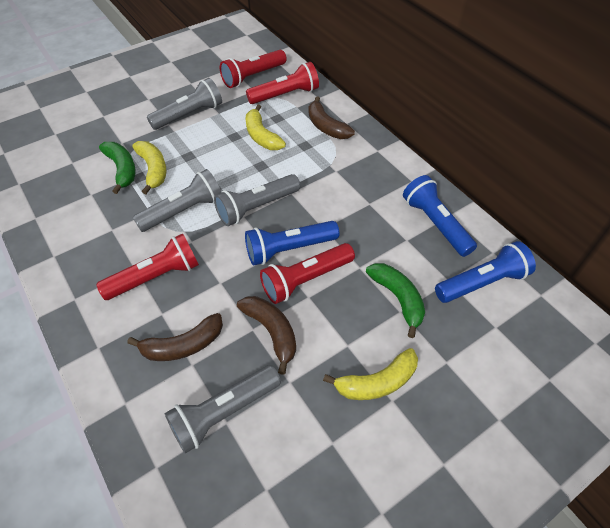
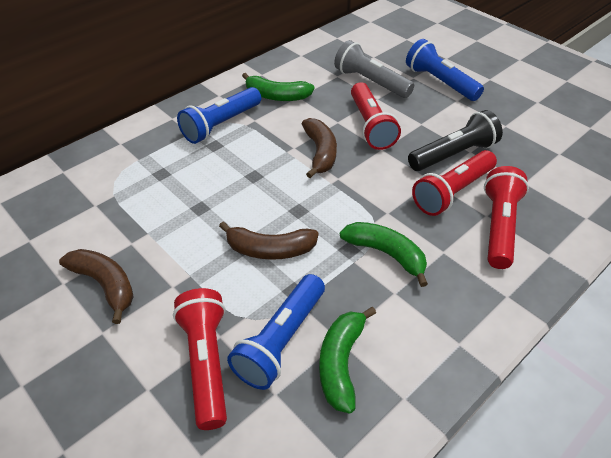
black flashlight: 0 -> 1
green banana: 2 -> 3
grey flashlight: 4 -> 1
yellow banana: 3 -> 0

